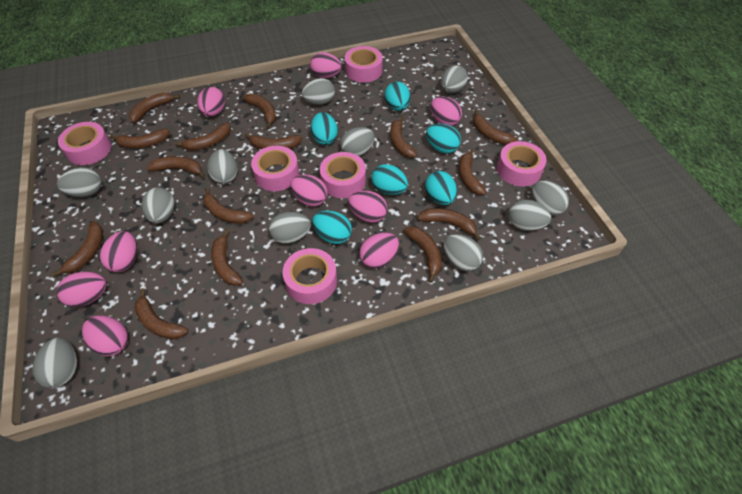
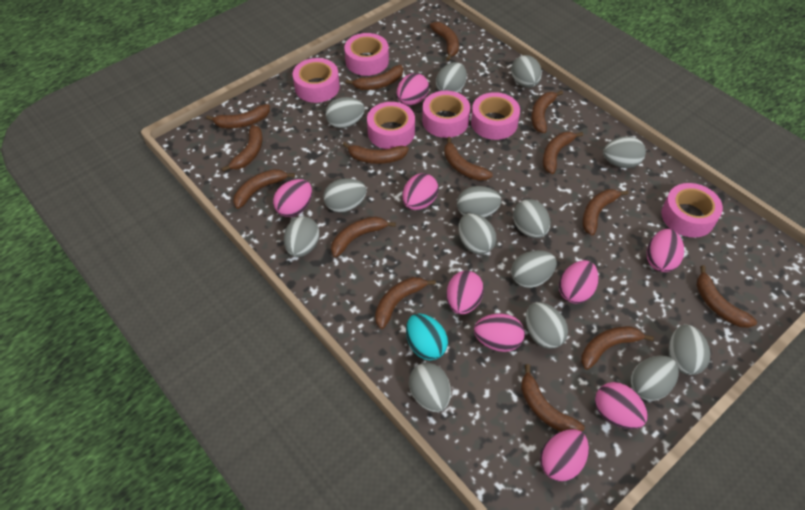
grey egg: 11 -> 14
turquoise egg: 6 -> 1

